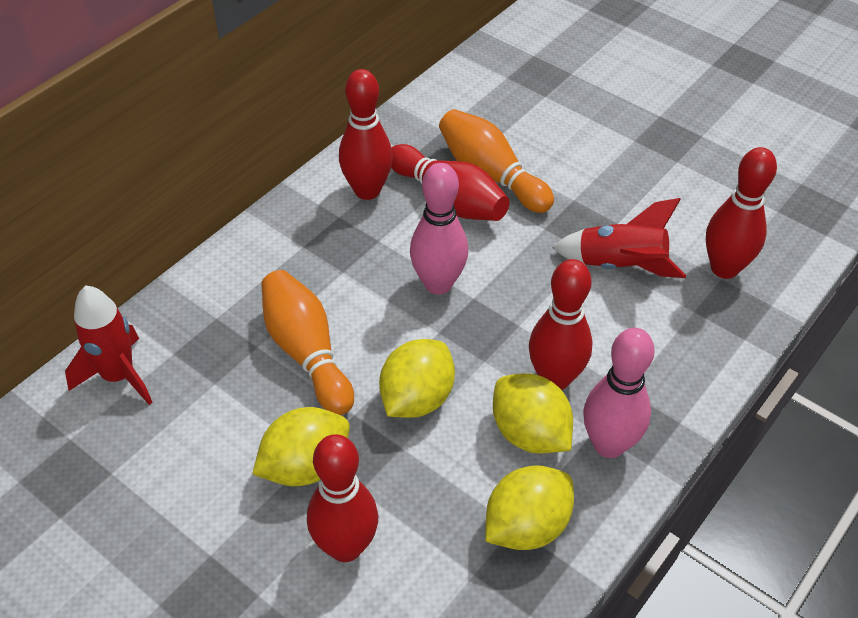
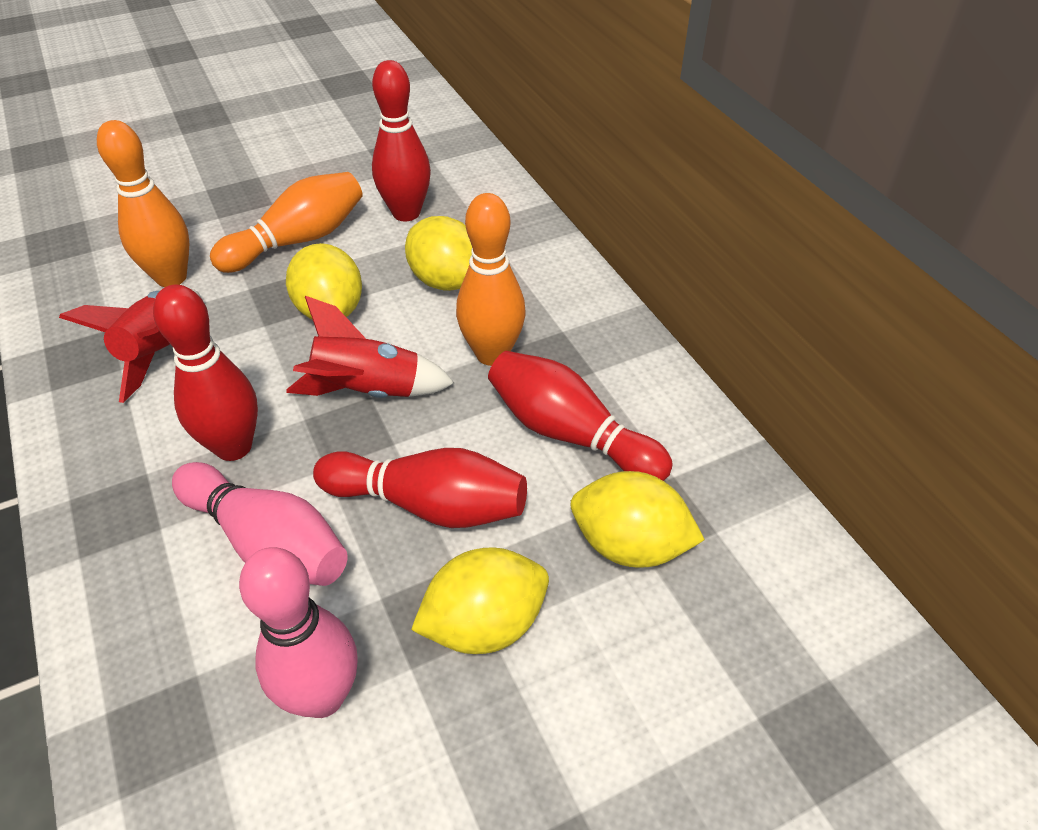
orange bowling pin: 2 -> 3
red bowling pin: 5 -> 4

